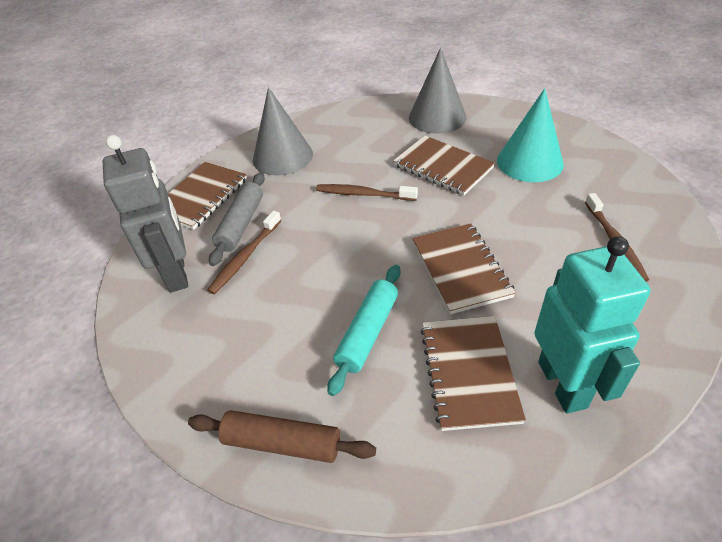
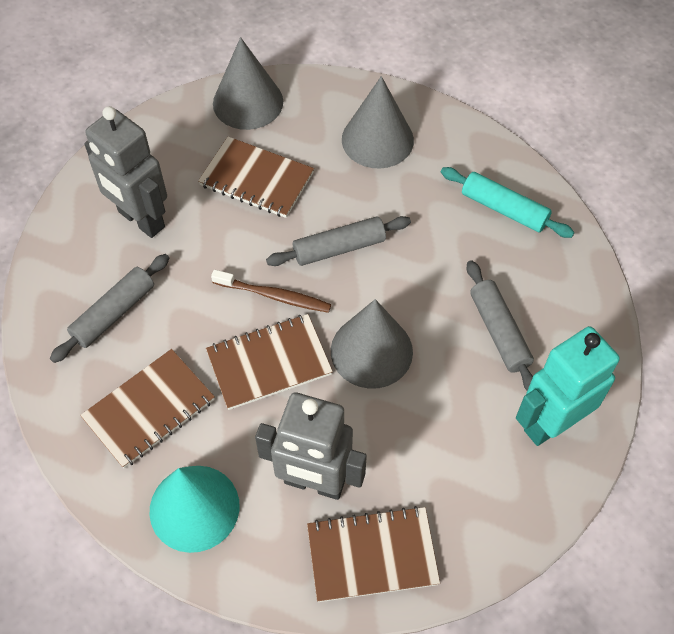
brown rolling pin: 1 -> 0
brown toothbrush: 3 -> 1
grey cone: 2 -> 3
grey robot: 1 -> 2
grey rolling pin: 1 -> 3

